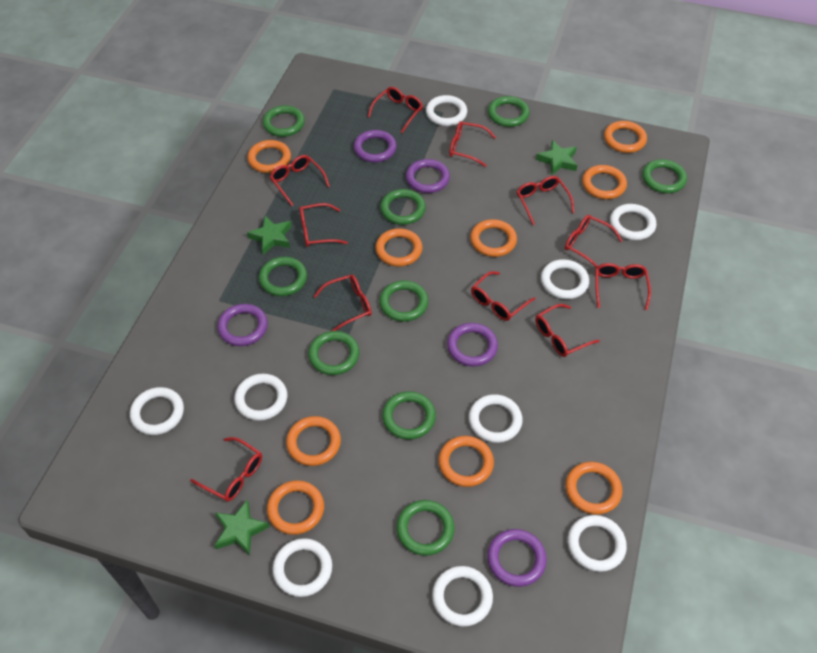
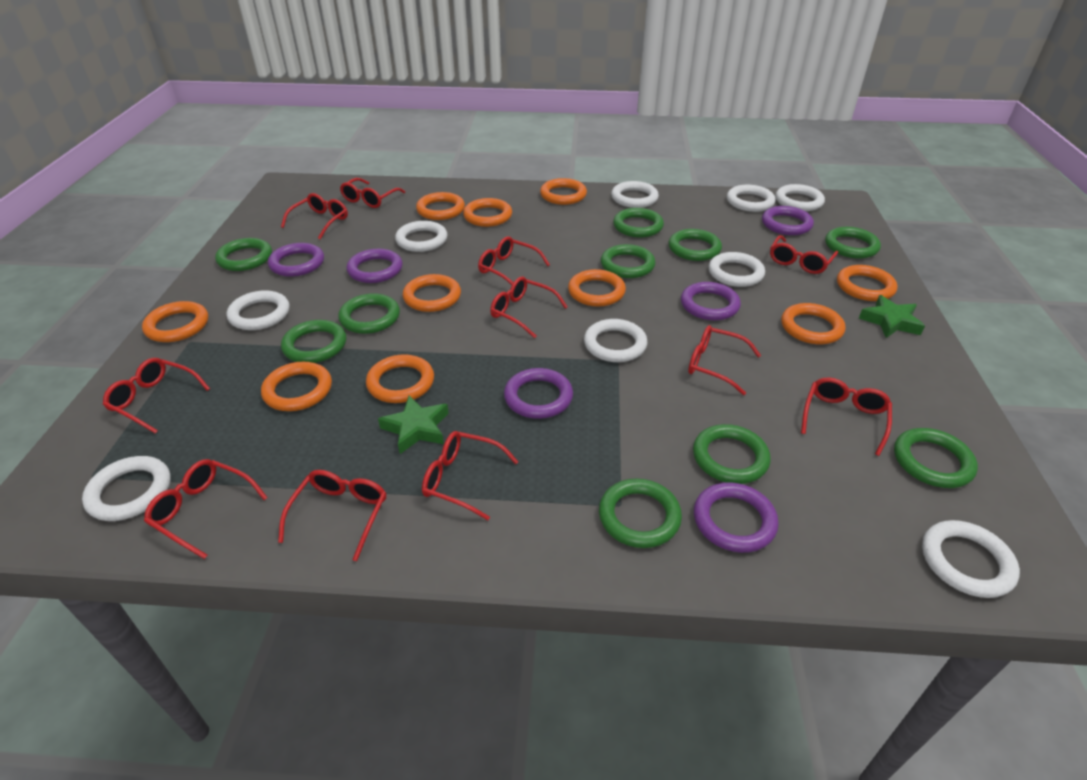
green ring: 9 -> 10
green star: 3 -> 2
orange ring: 9 -> 10
purple ring: 5 -> 6

